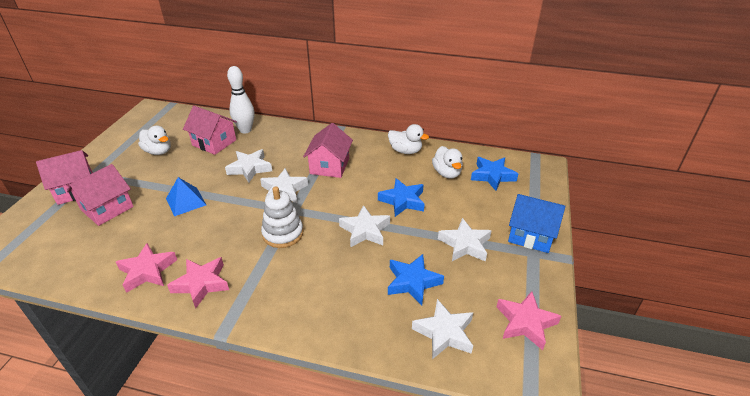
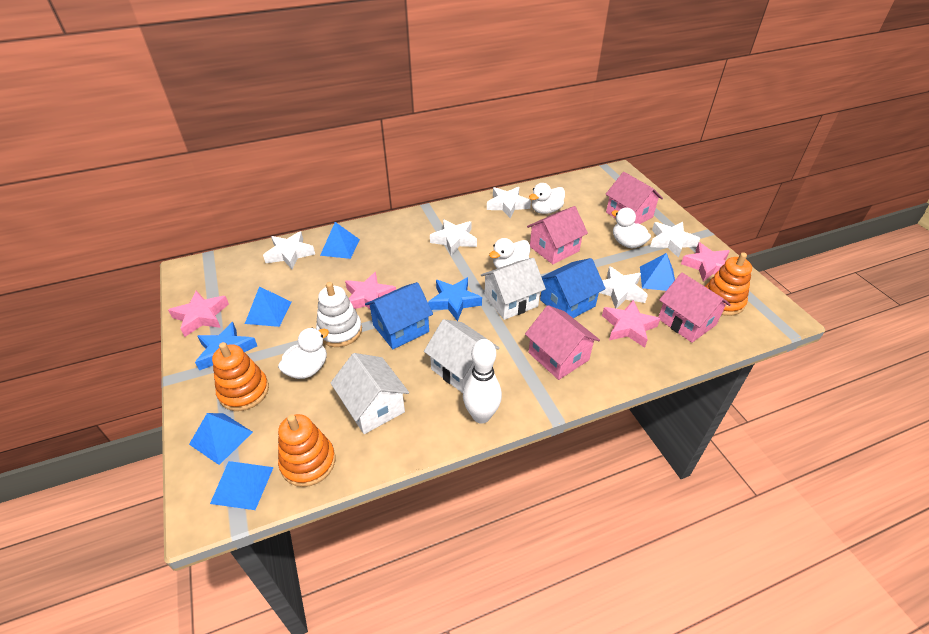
blue house: 1 -> 2
blue pyramid: 1 -> 5
blue star: 3 -> 2
orange stacking toy: 0 -> 3
pink star: 3 -> 4
white duck: 3 -> 4
white house: 0 -> 3

